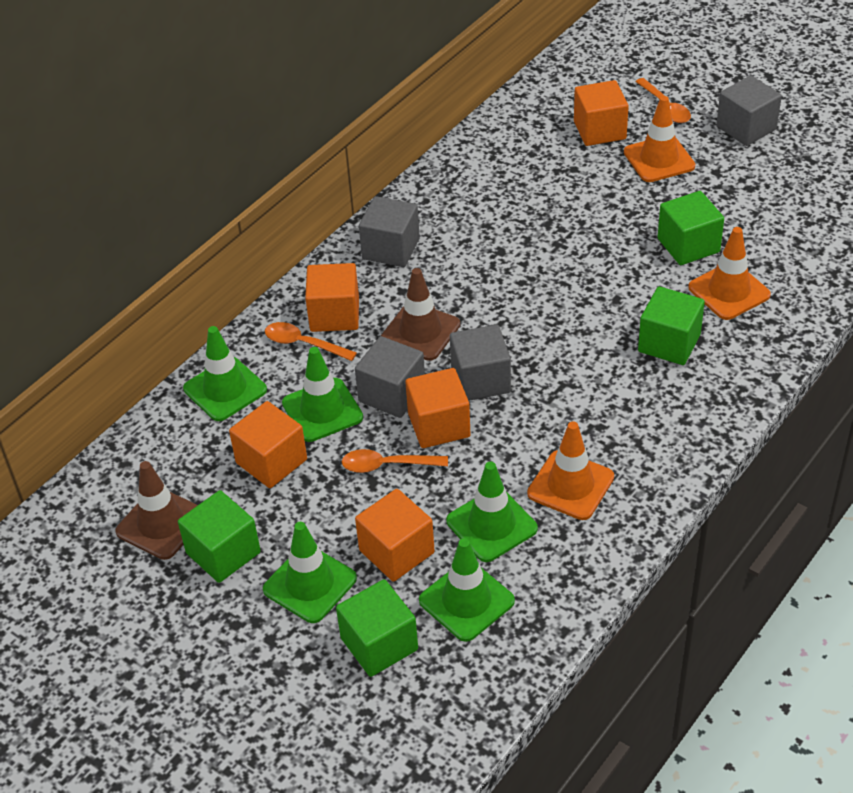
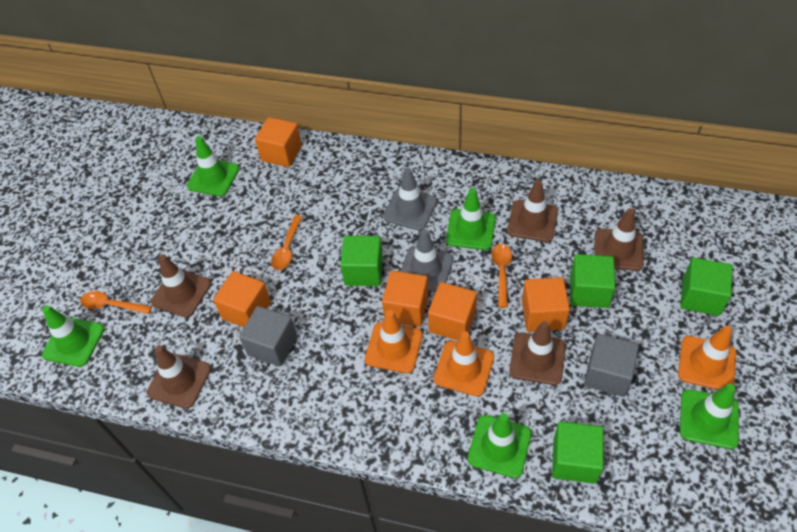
brown traffic cone: 2 -> 5
grey cube: 4 -> 2
grey traffic cone: 0 -> 2

